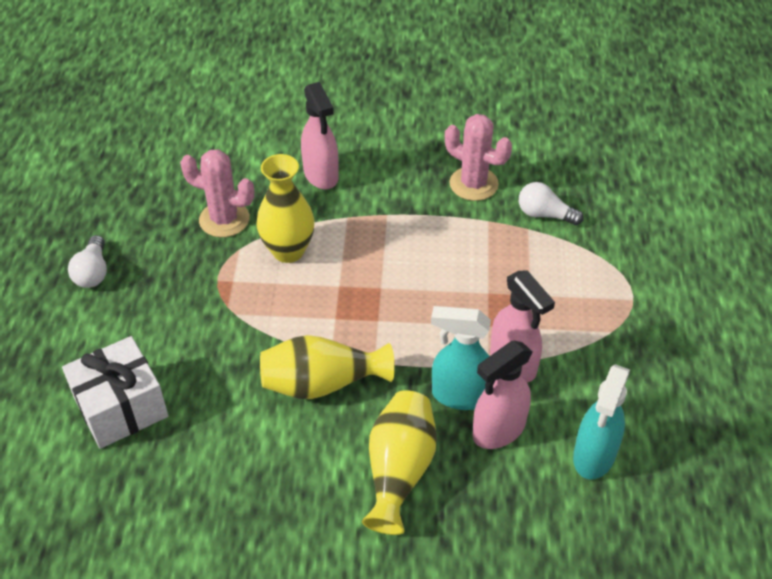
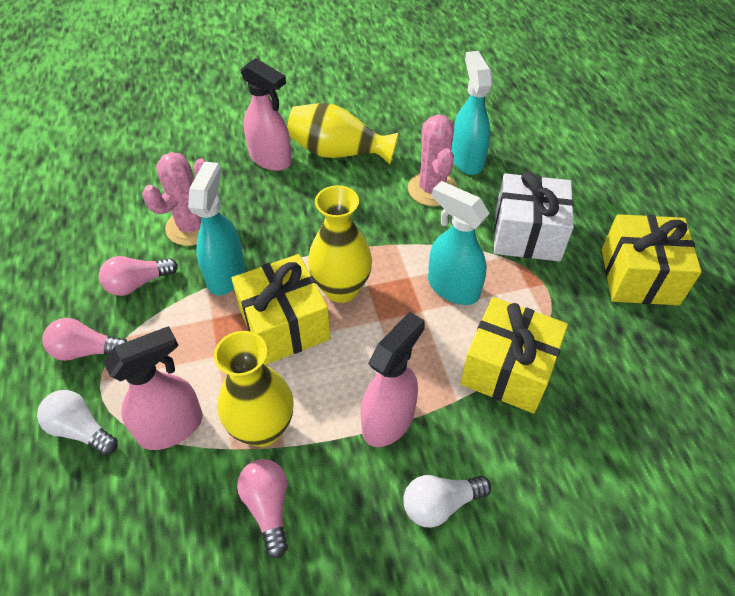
pink light bulb: 0 -> 3
turquoise spray bottle: 2 -> 3
yellow gift: 0 -> 3

